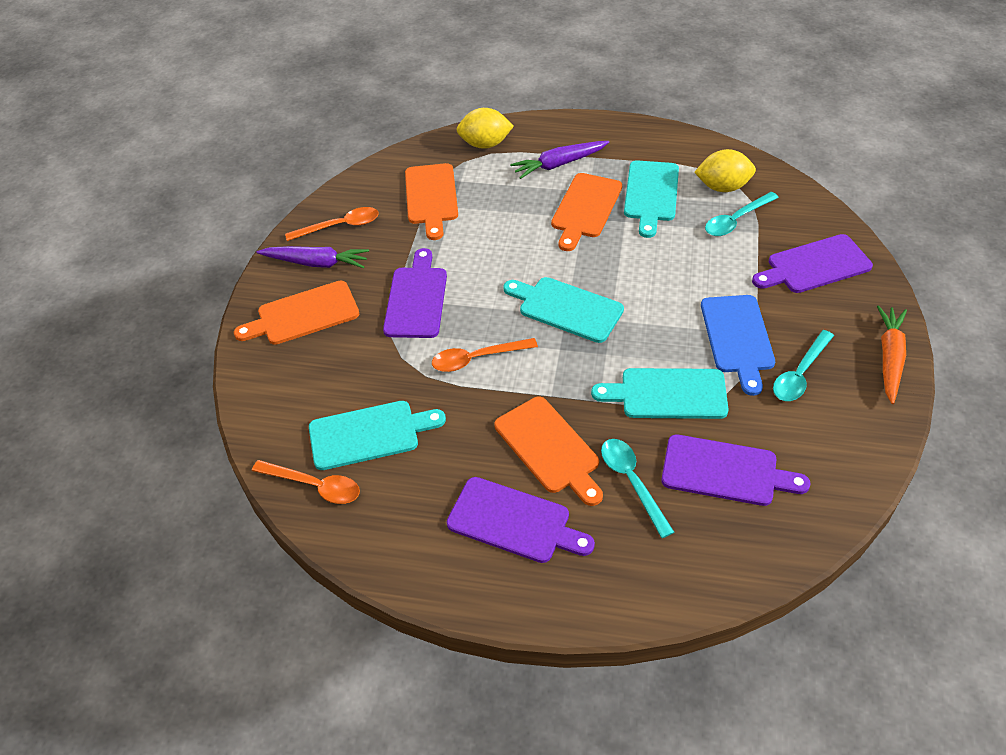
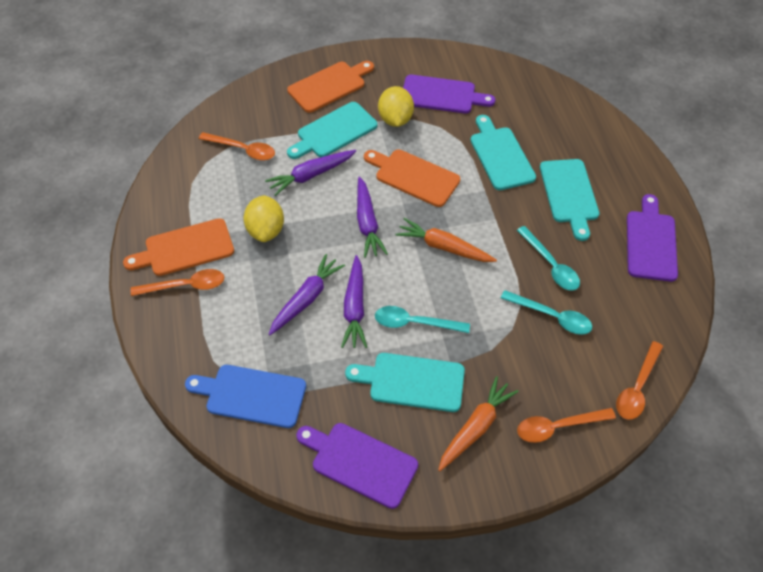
orange carrot: 1 -> 2
orange cutting board: 4 -> 3
orange spoon: 3 -> 4
purple carrot: 2 -> 4
purple cutting board: 4 -> 3

